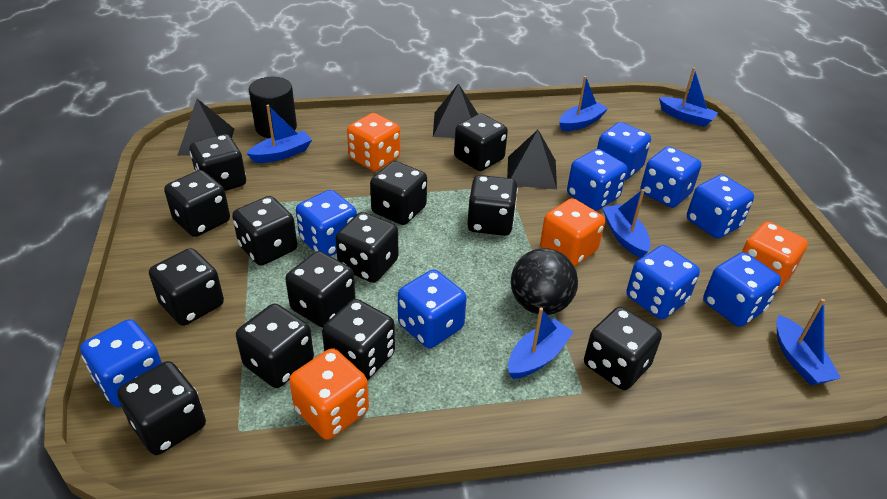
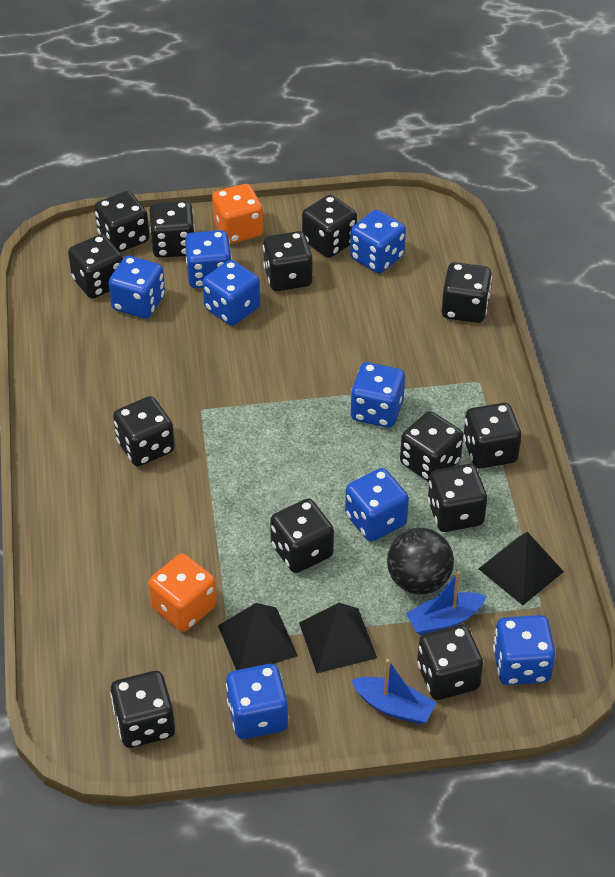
black cylinder: 1 -> 0
blue boat: 6 -> 2
blue dice: 9 -> 8
orange dice: 4 -> 2

